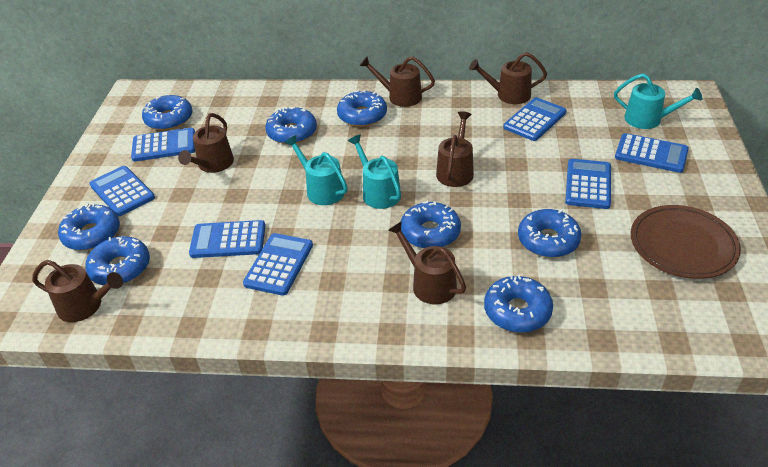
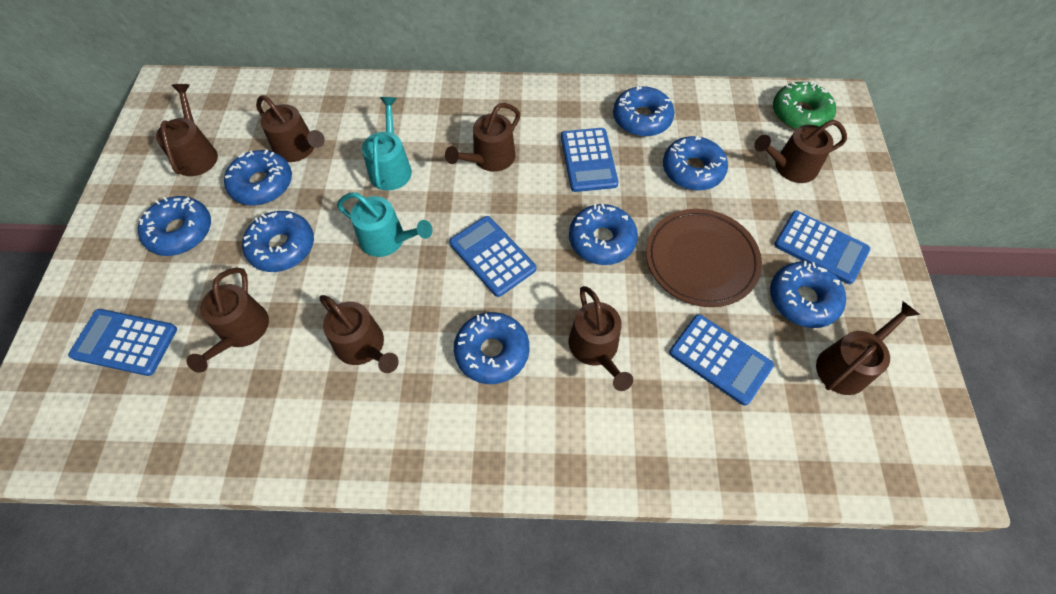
blue calculator: 7 -> 5
brown watering can: 6 -> 8
green donut: 0 -> 1
turquoise watering can: 3 -> 2

